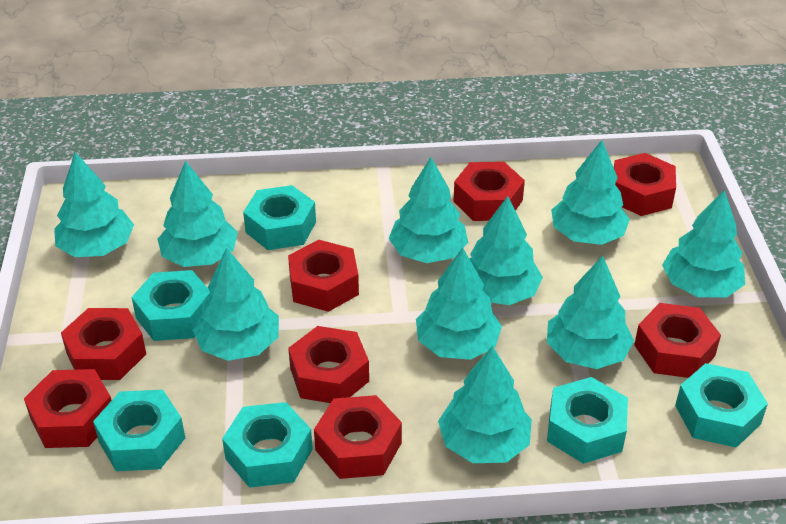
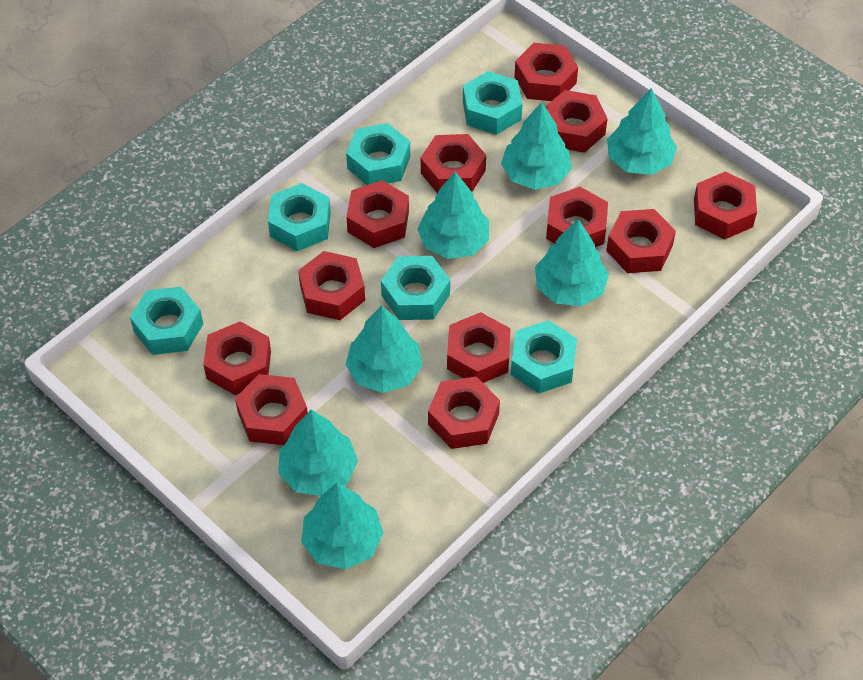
red nut: 8 -> 12
turquoise tree: 10 -> 7

